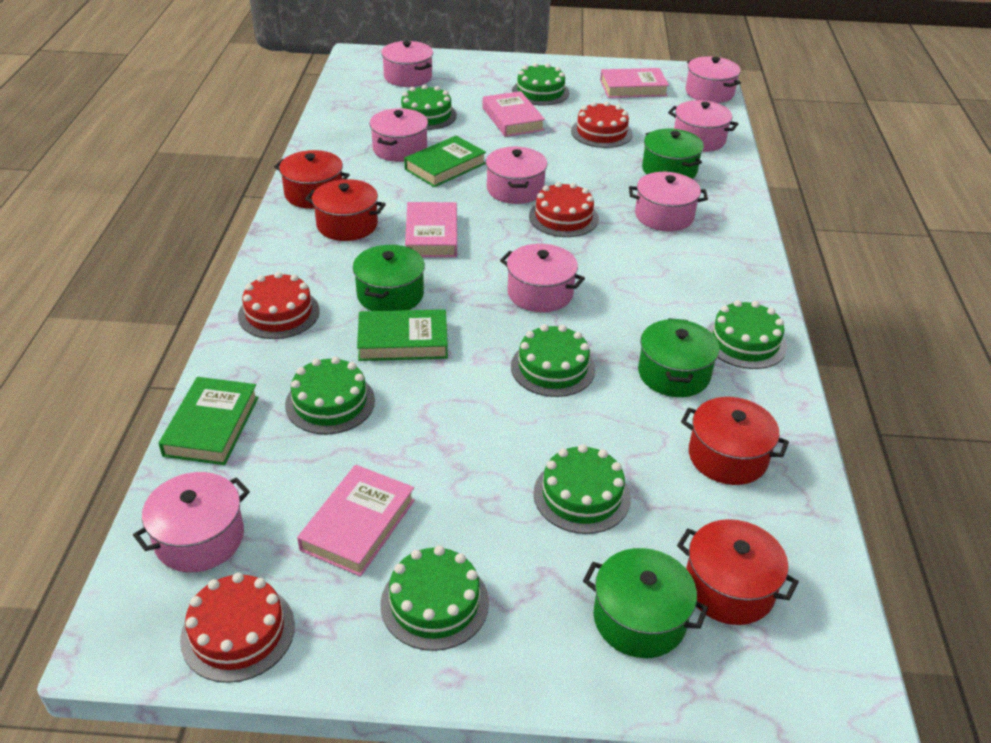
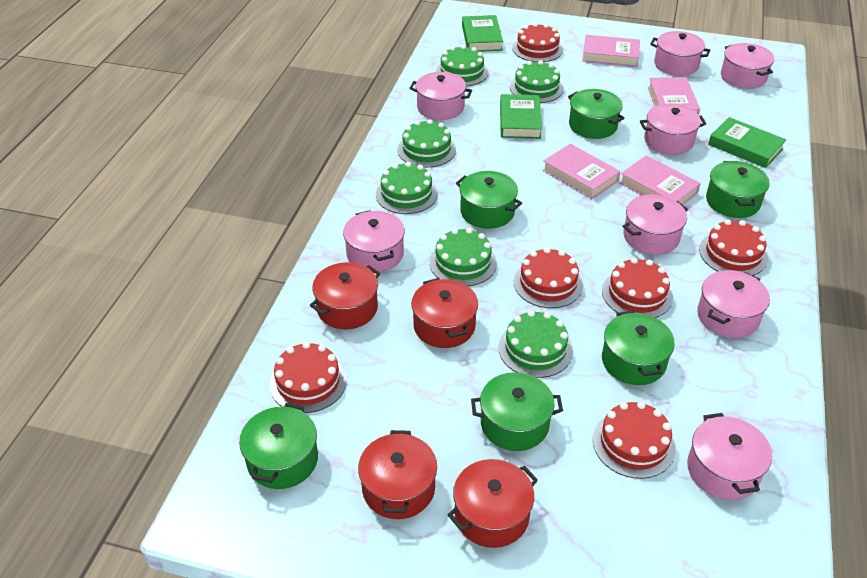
green cake: 7 -> 6
green pot: 4 -> 6
red cake: 4 -> 6

